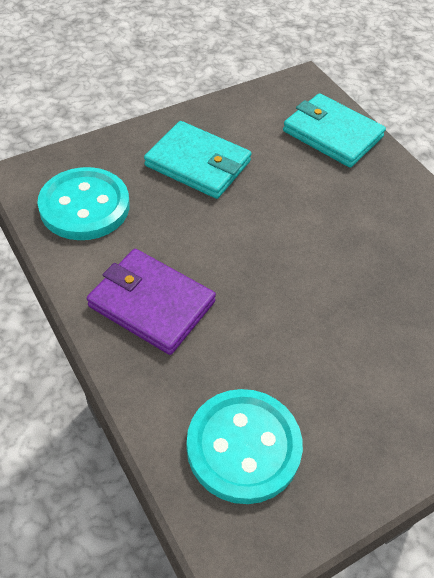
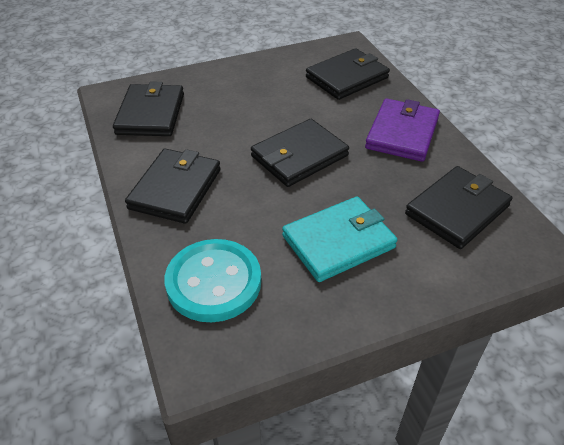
black wallet: 0 -> 5
turquoise button: 2 -> 1
turquoise wallet: 2 -> 1

